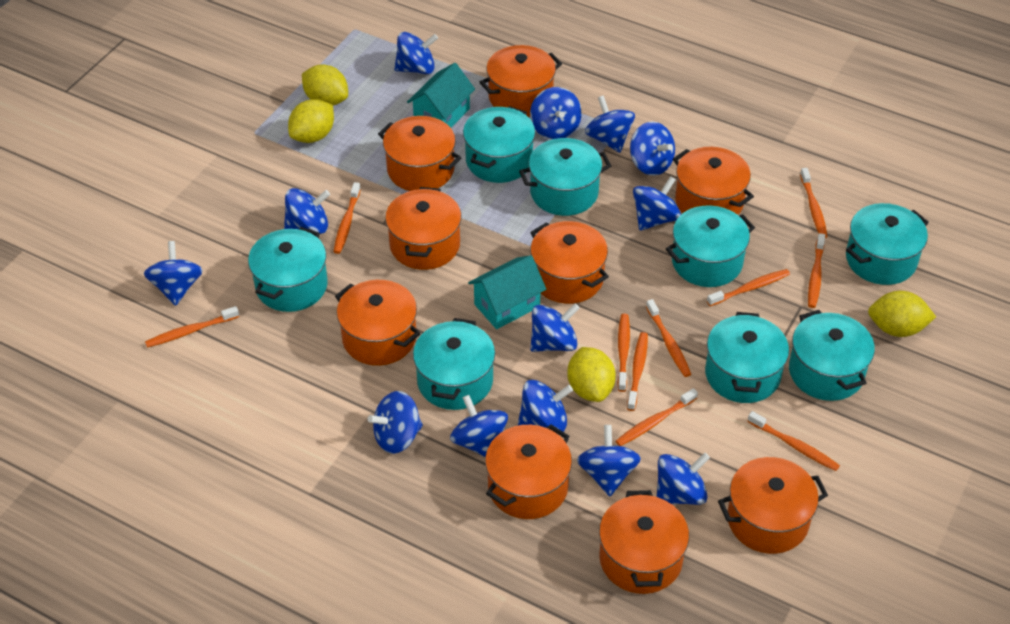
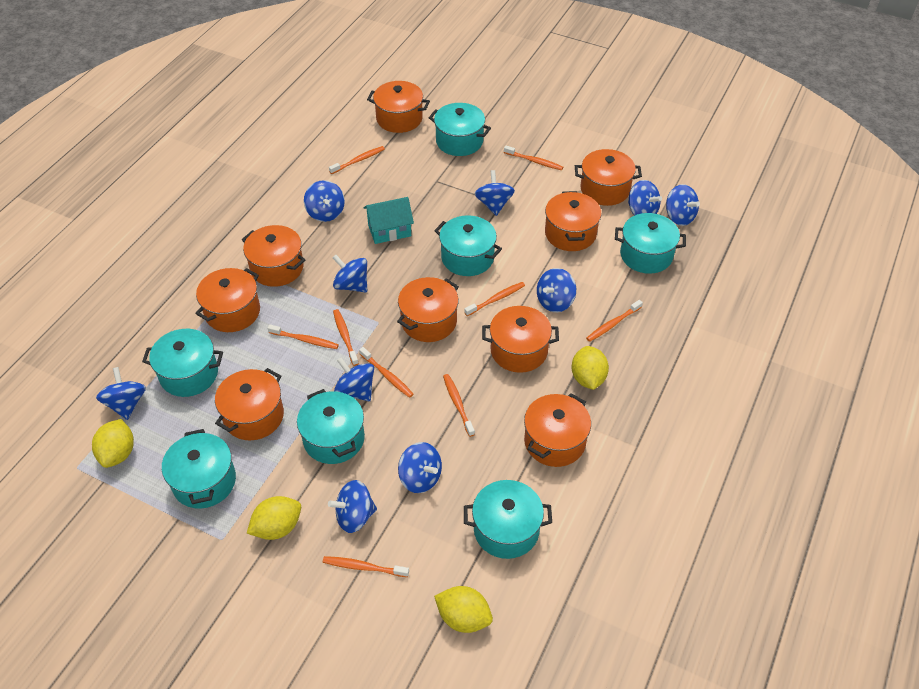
blue spinning top: 13 -> 10
orange toothbrush: 10 -> 9
turquoise house: 2 -> 1
turquoise pot: 8 -> 7

